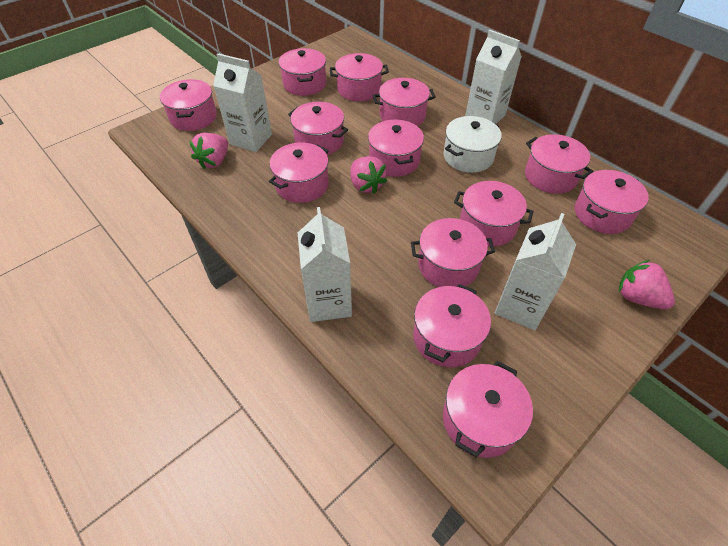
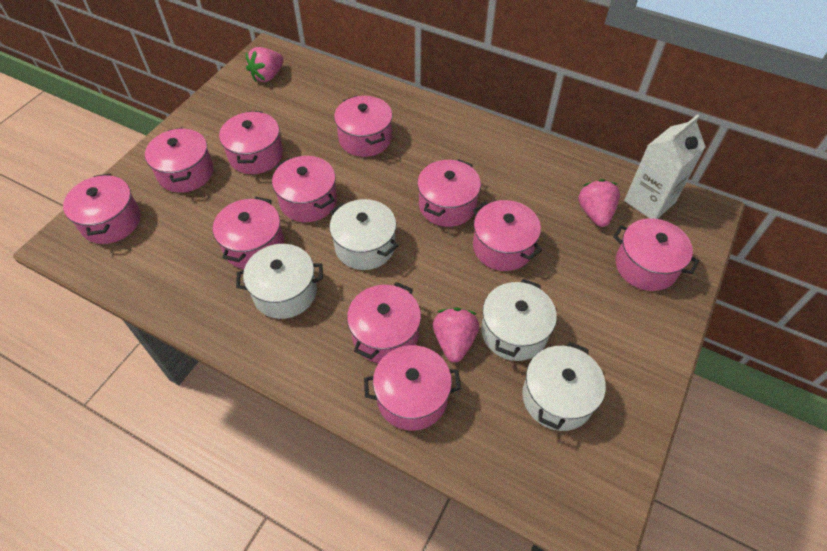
pink pot: 13 -> 11
white carton: 4 -> 1
white pot: 1 -> 4

